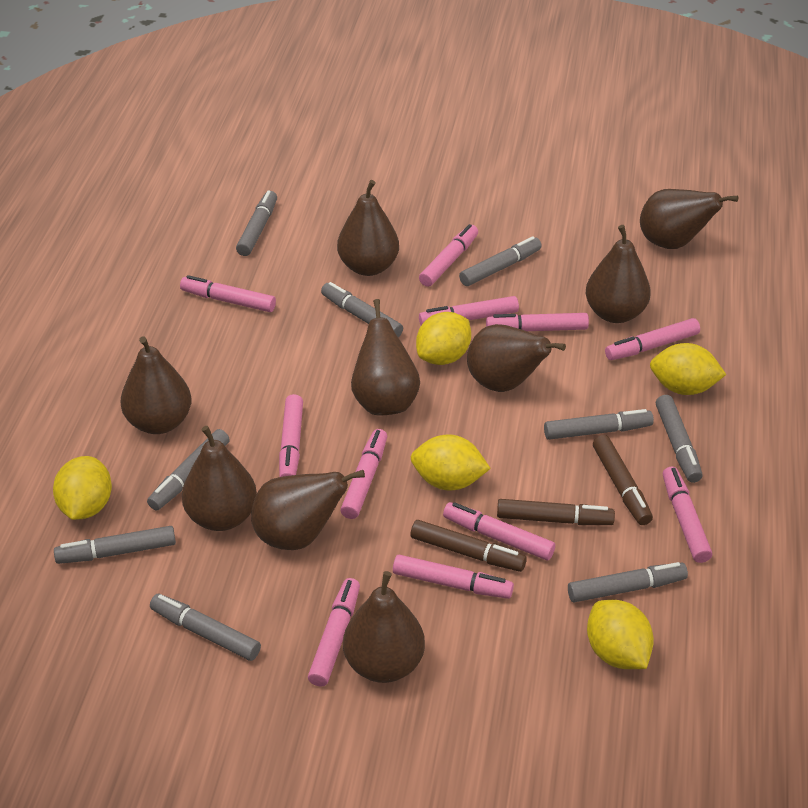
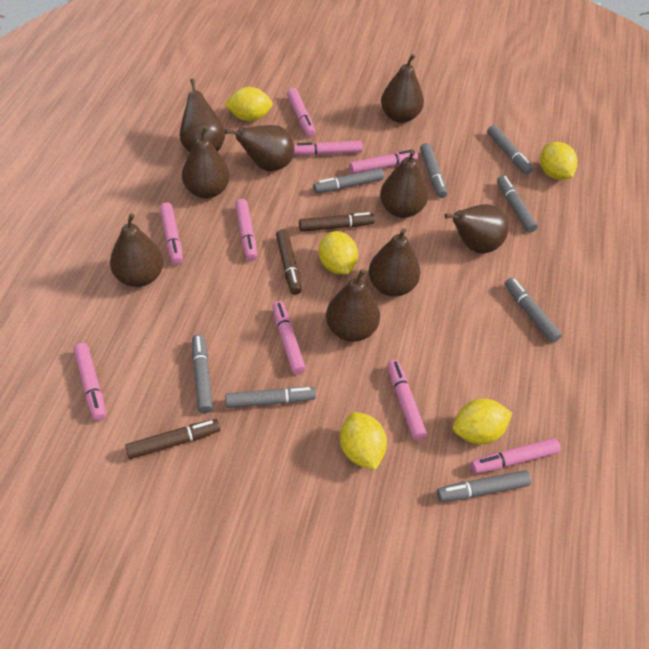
grey marker: 9 -> 8
pink marker: 11 -> 9

